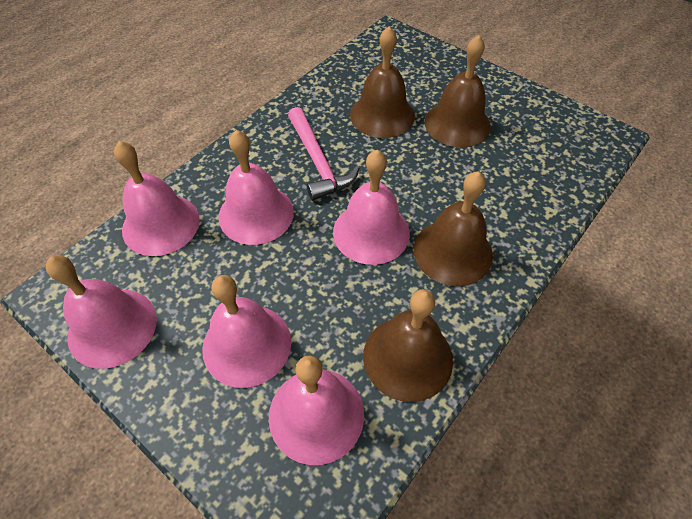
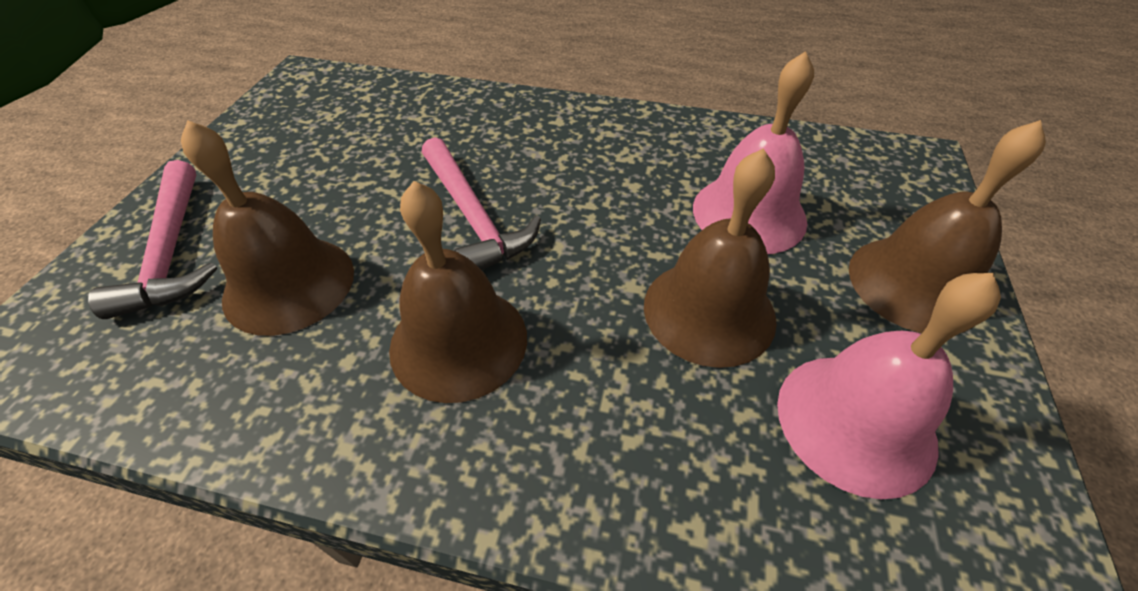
pink bell: 6 -> 2
pink hammer: 1 -> 2

